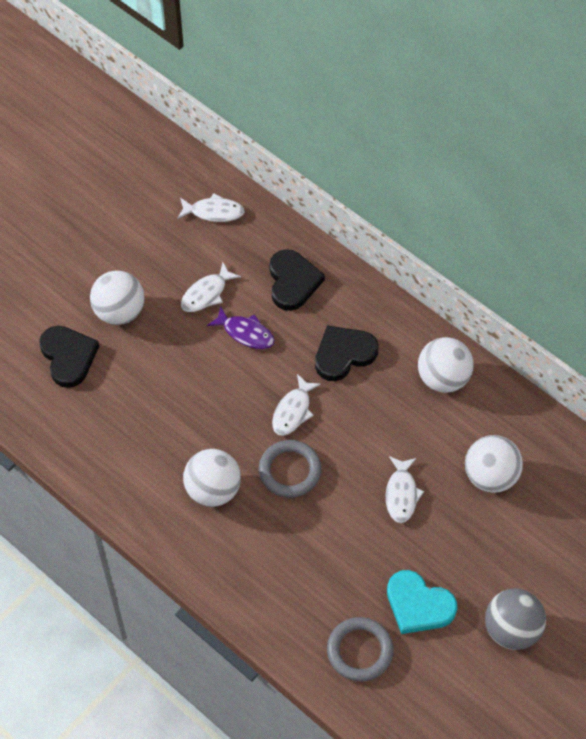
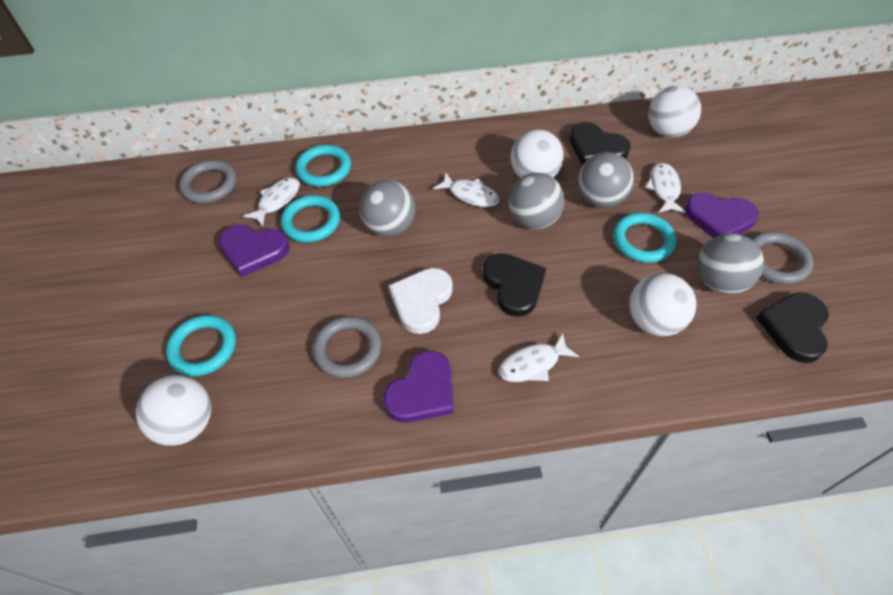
grey ball: 1 -> 4
grey ring: 2 -> 3
purple fish: 1 -> 0
purple heart: 0 -> 3
turquoise heart: 1 -> 0
turquoise ring: 0 -> 4
white heart: 0 -> 1

